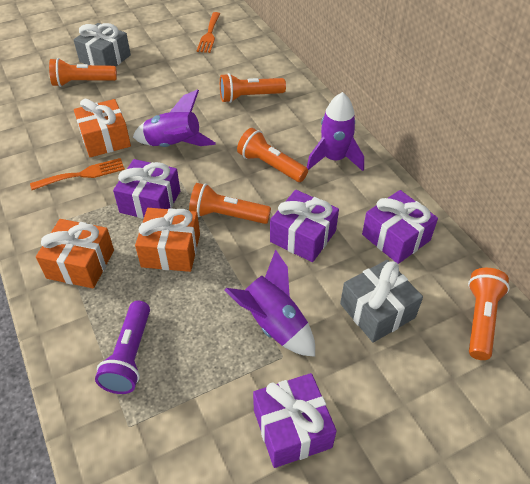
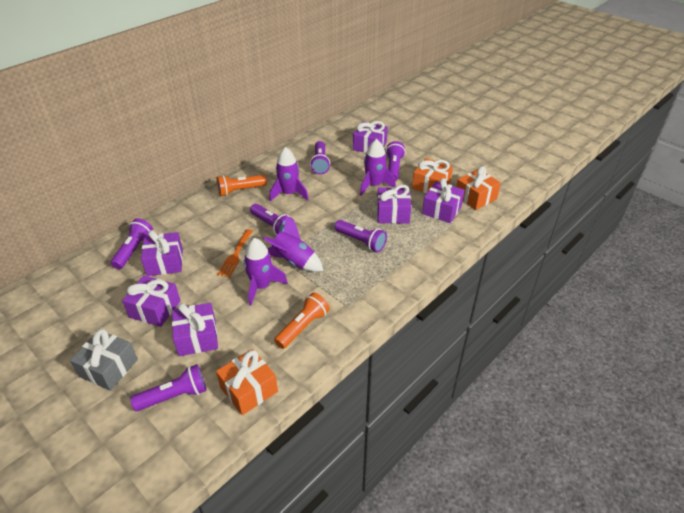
grey gift: 2 -> 1
orange flashlight: 5 -> 2
orange fork: 2 -> 1
purple flashlight: 1 -> 6
purple gift: 4 -> 6
purple rocket: 3 -> 4

